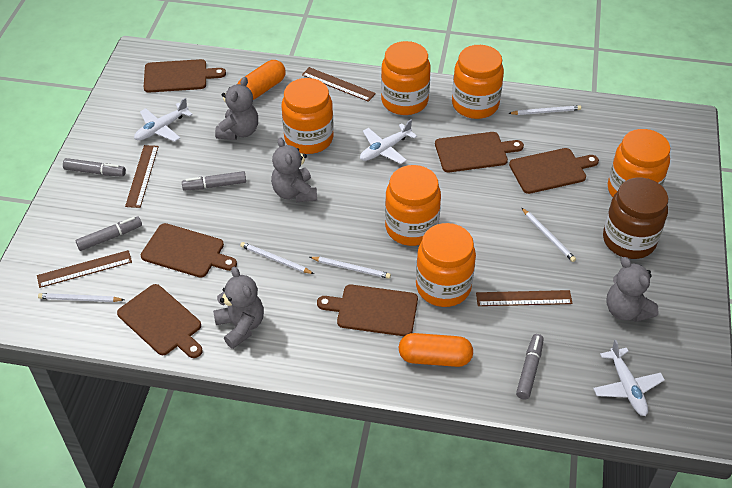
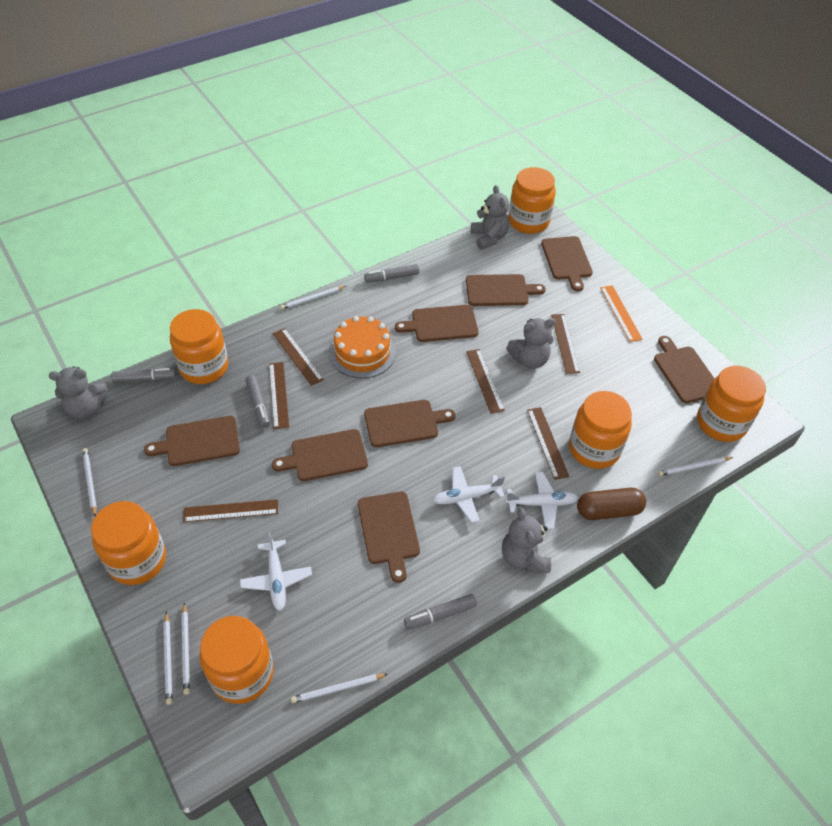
brown capsule: 0 -> 1
brown cutting board: 6 -> 8
brown jar: 1 -> 0
brown ruler: 4 -> 6
orange cake: 0 -> 1
orange capsule: 2 -> 0
orange ruler: 0 -> 1
white pencil: 5 -> 6

